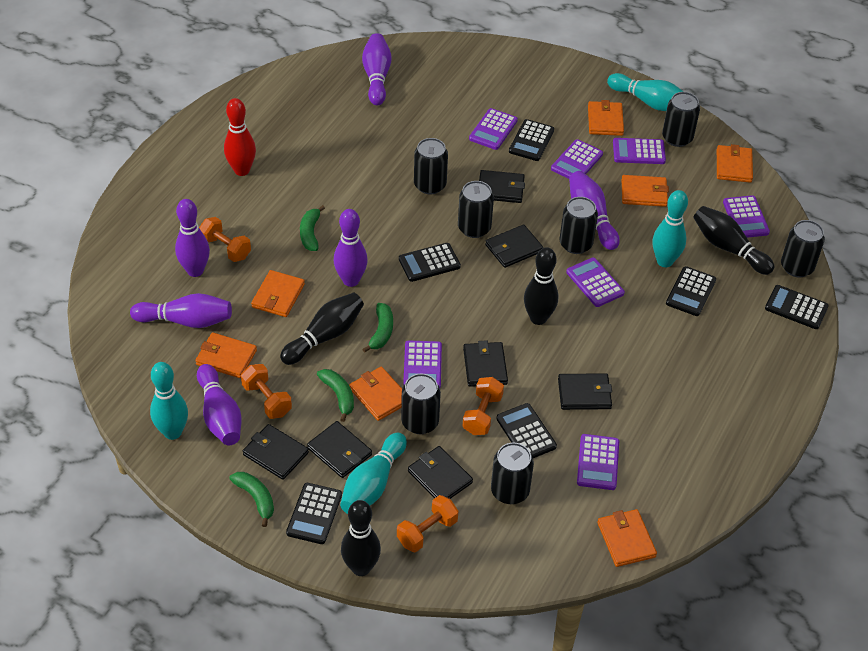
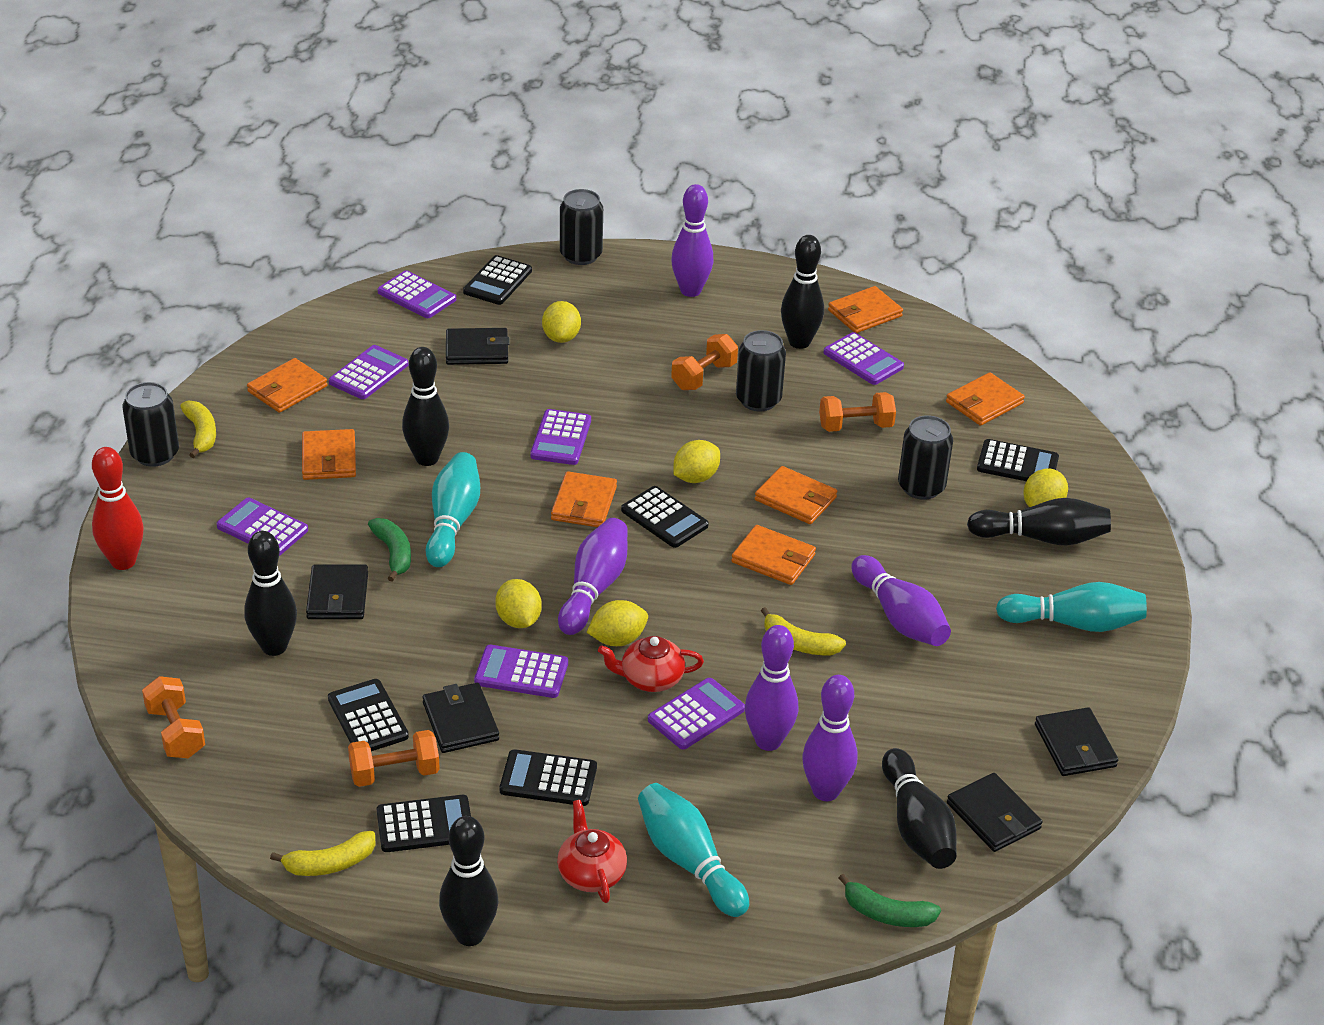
black bowling pin: 4 -> 6
black can: 7 -> 4
black wallet: 7 -> 5
green banana: 4 -> 2
purple bowling pin: 6 -> 5
red teapot: 0 -> 2
turquoise bowling pin: 4 -> 3
yellow banana: 0 -> 3
yellow lemon: 0 -> 5

